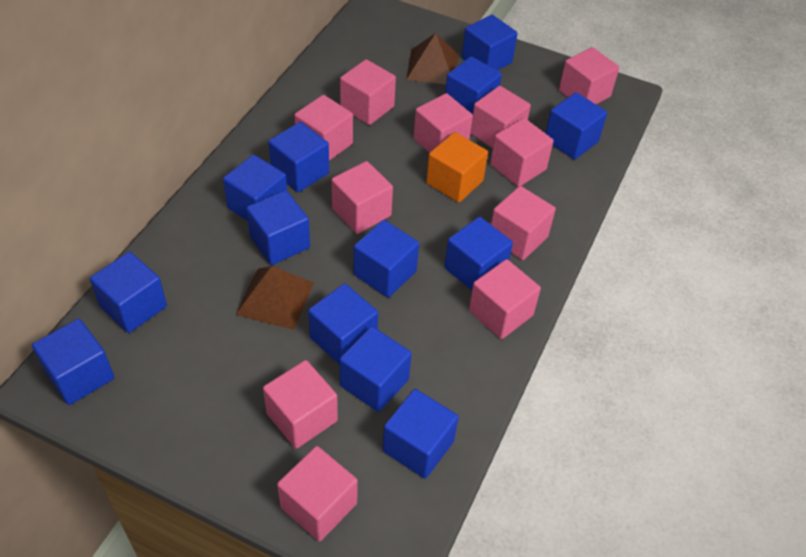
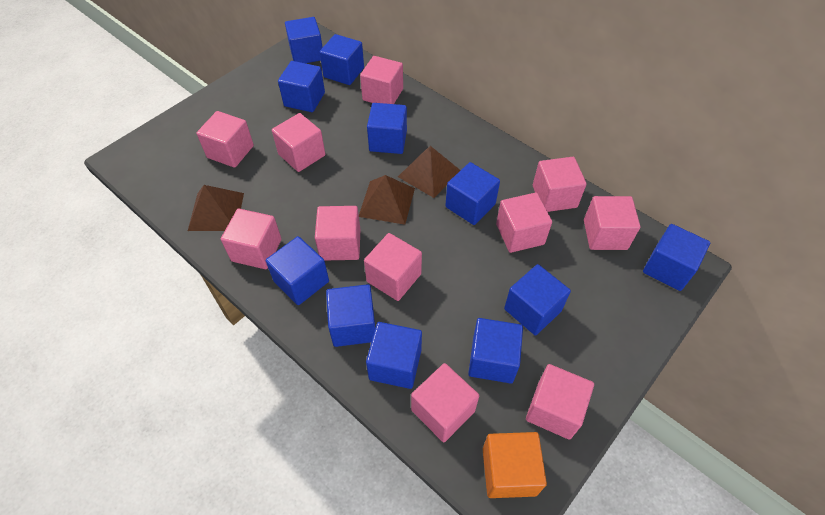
blue cube: 13 -> 11
brown pyramid: 2 -> 3

